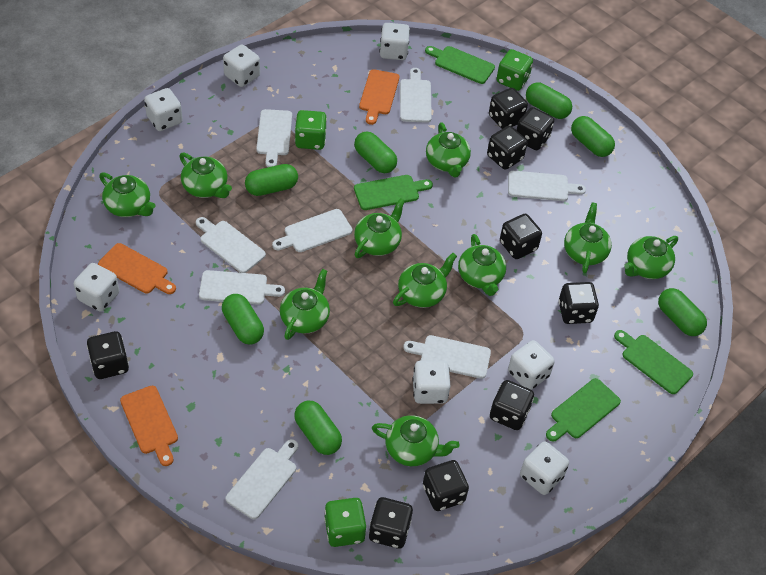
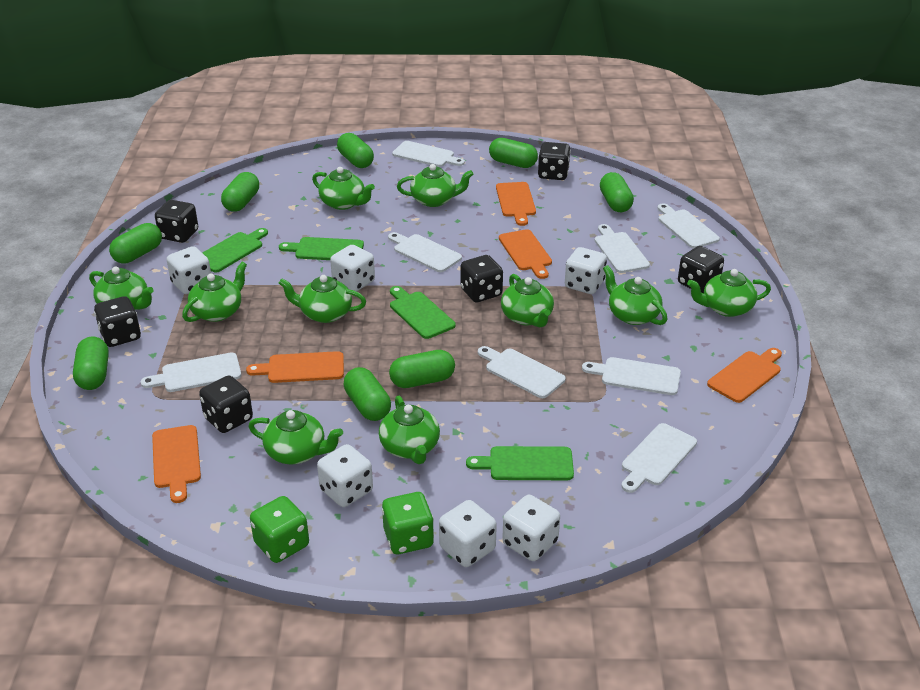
black dice: 9 -> 6
green capsule: 7 -> 8
green dice: 3 -> 2
orange cutting board: 3 -> 5
white dice: 7 -> 6

